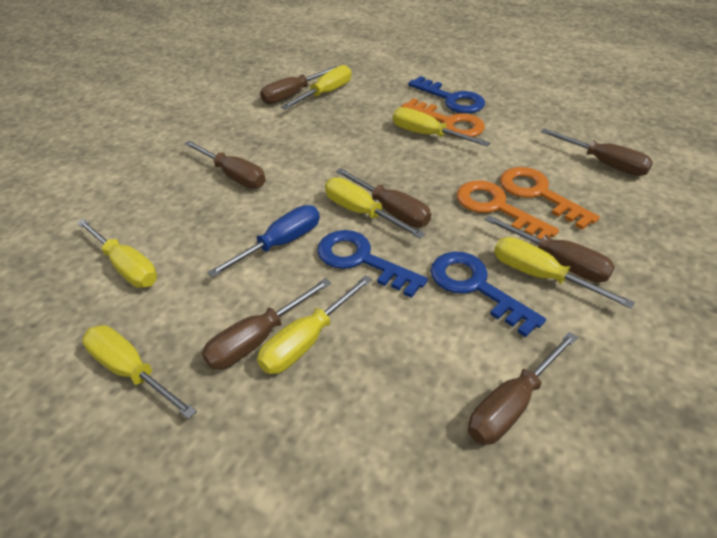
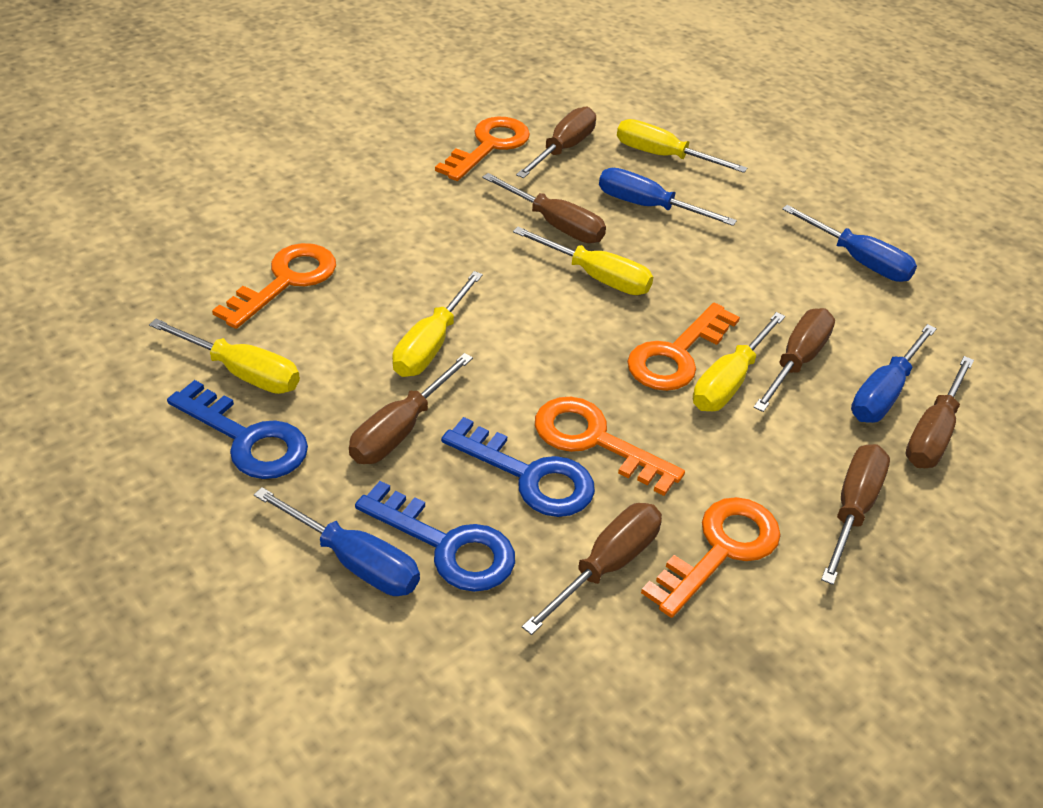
blue screwdriver: 1 -> 4
orange key: 3 -> 5
yellow screwdriver: 7 -> 5

